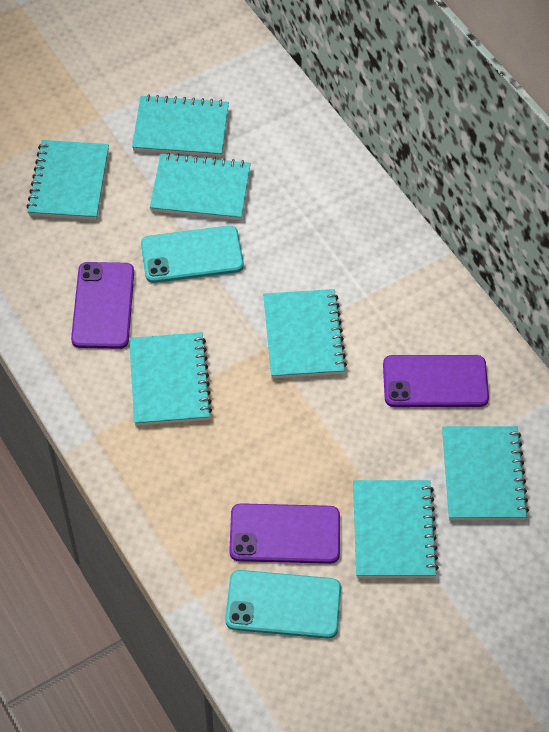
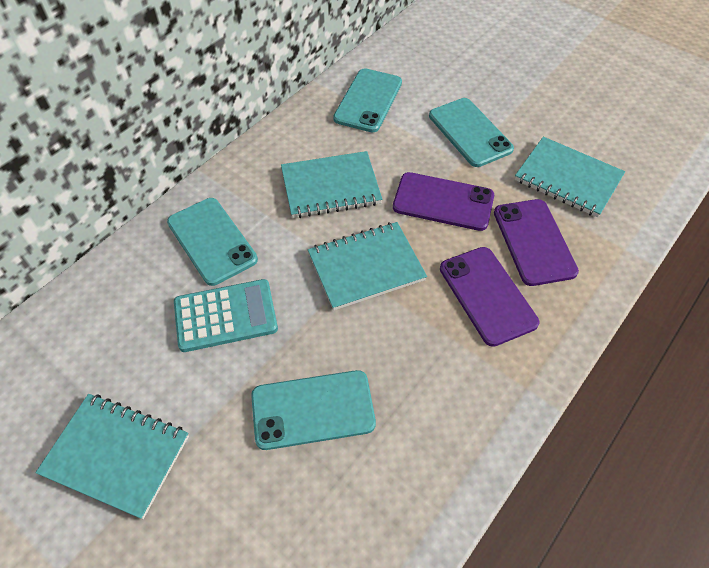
turquoise calculator: 0 -> 1
turquoise notebook: 7 -> 4
turquoise phone: 2 -> 4

